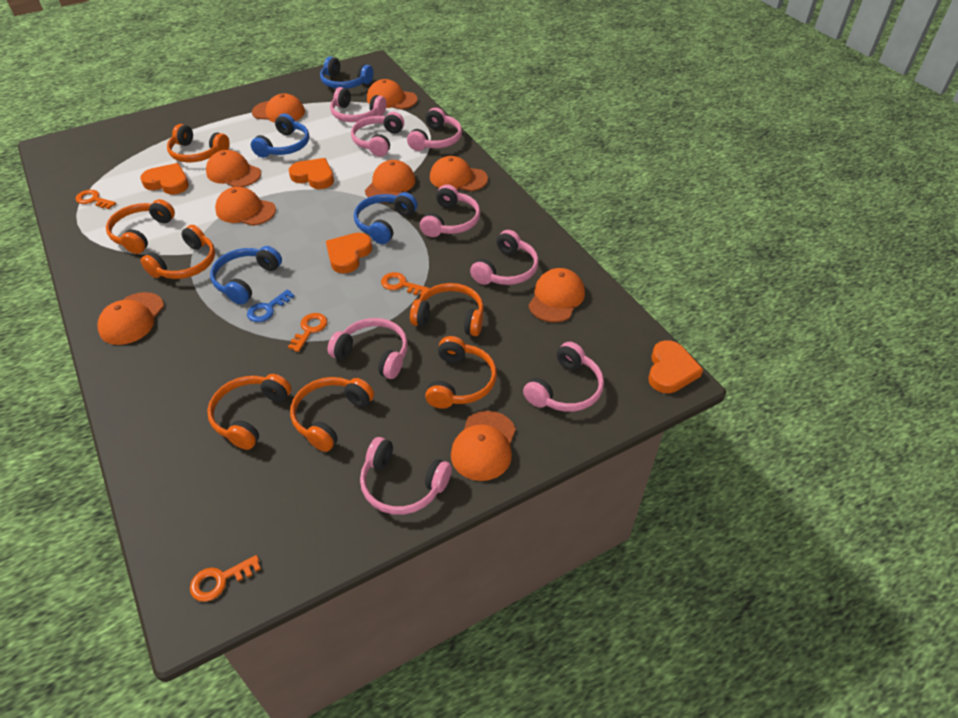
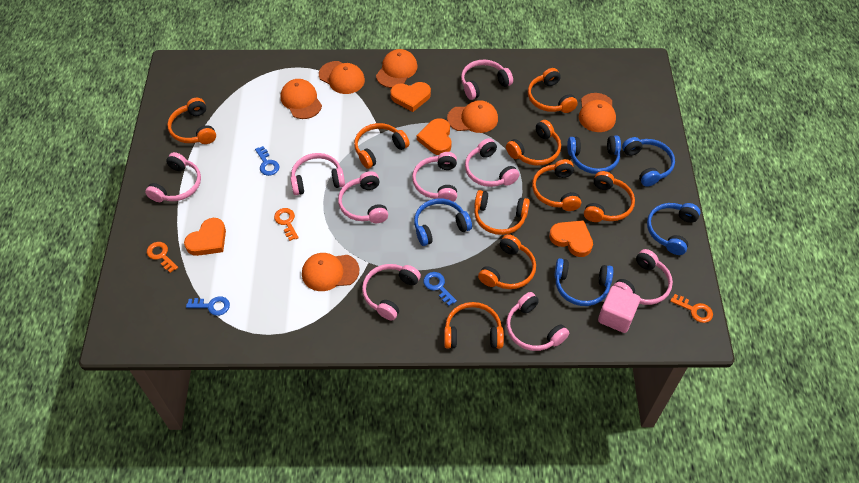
blue headphones: 4 -> 5
blue key: 1 -> 3
orange cap: 9 -> 6
orange headphones: 7 -> 9
orange key: 4 -> 3
pink cube: 0 -> 1
pink headphones: 8 -> 9

